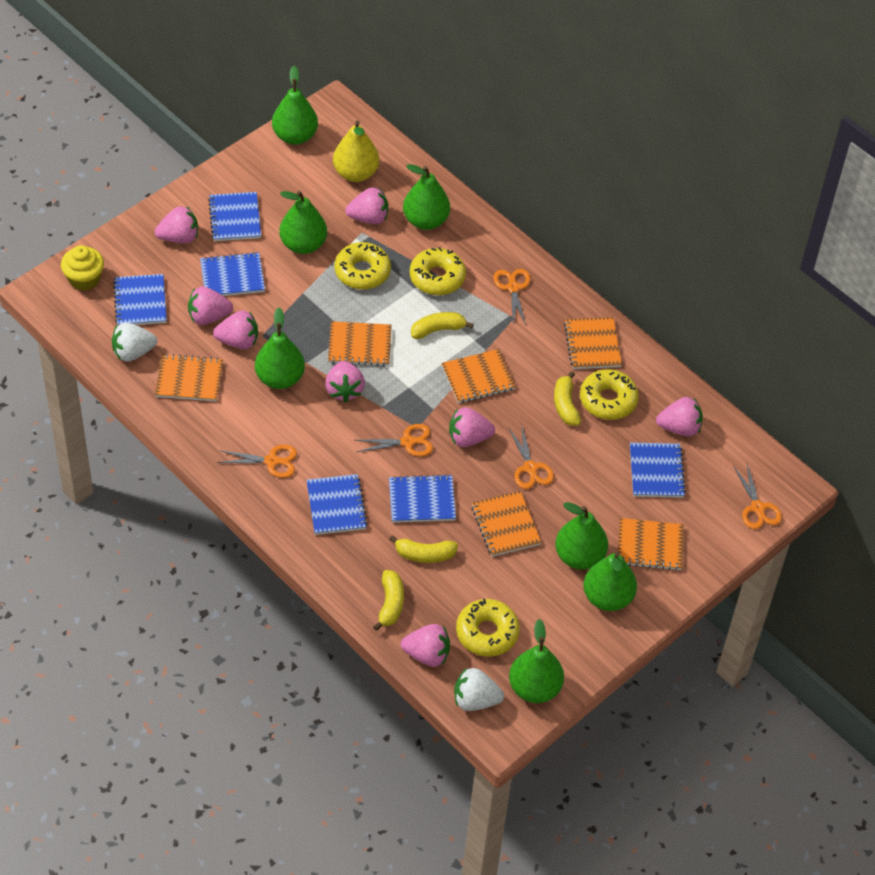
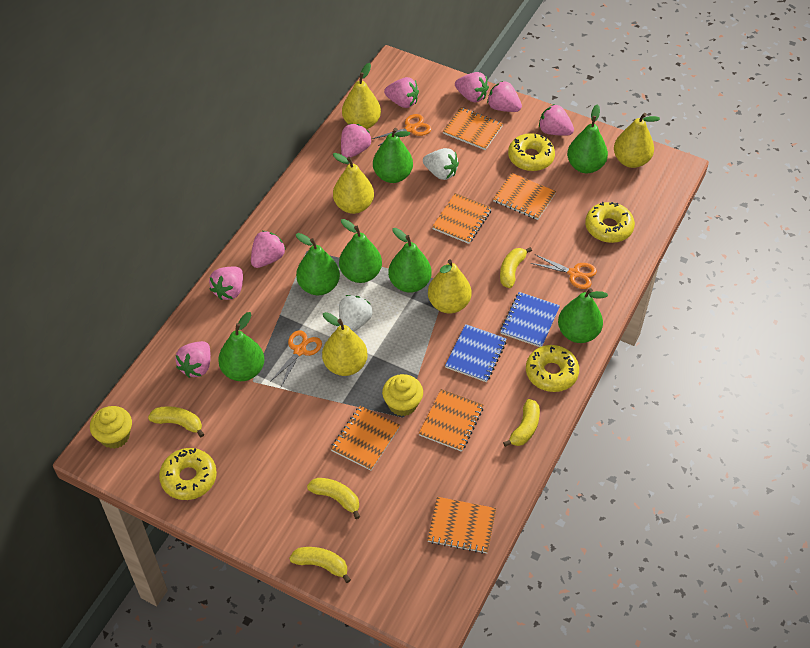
blue notebook: 6 -> 2
orange scissors: 5 -> 3
yellow banana: 4 -> 5
yellow cupcake: 1 -> 2
yellow pear: 1 -> 5

